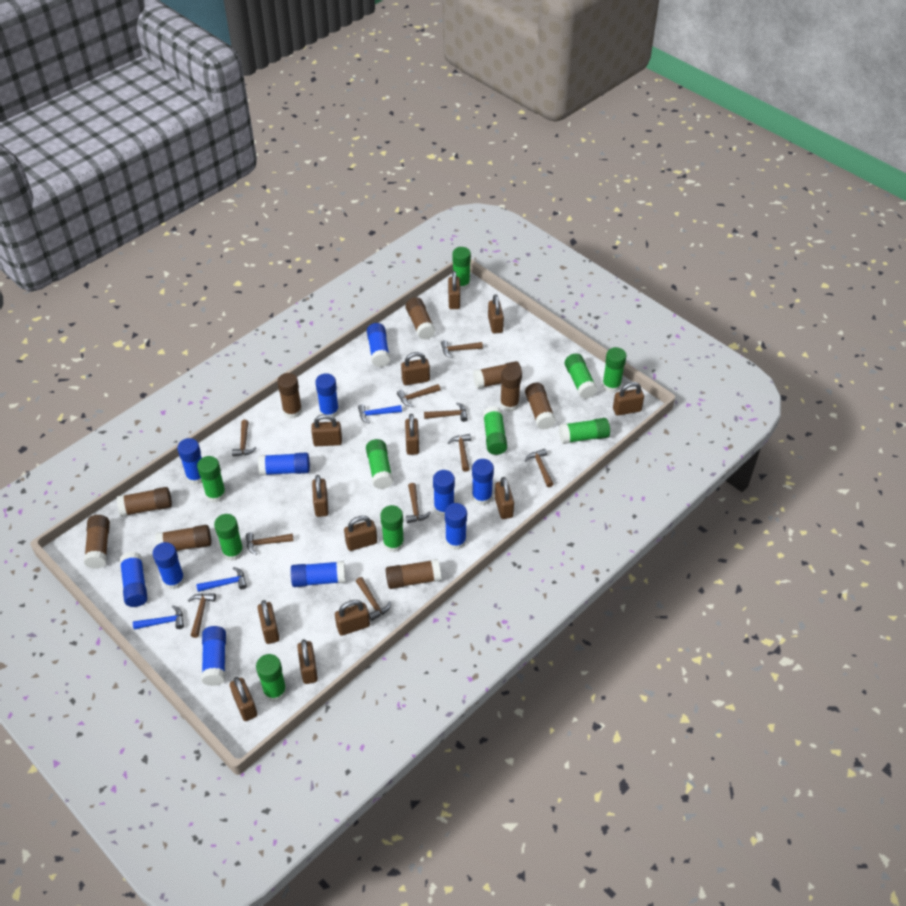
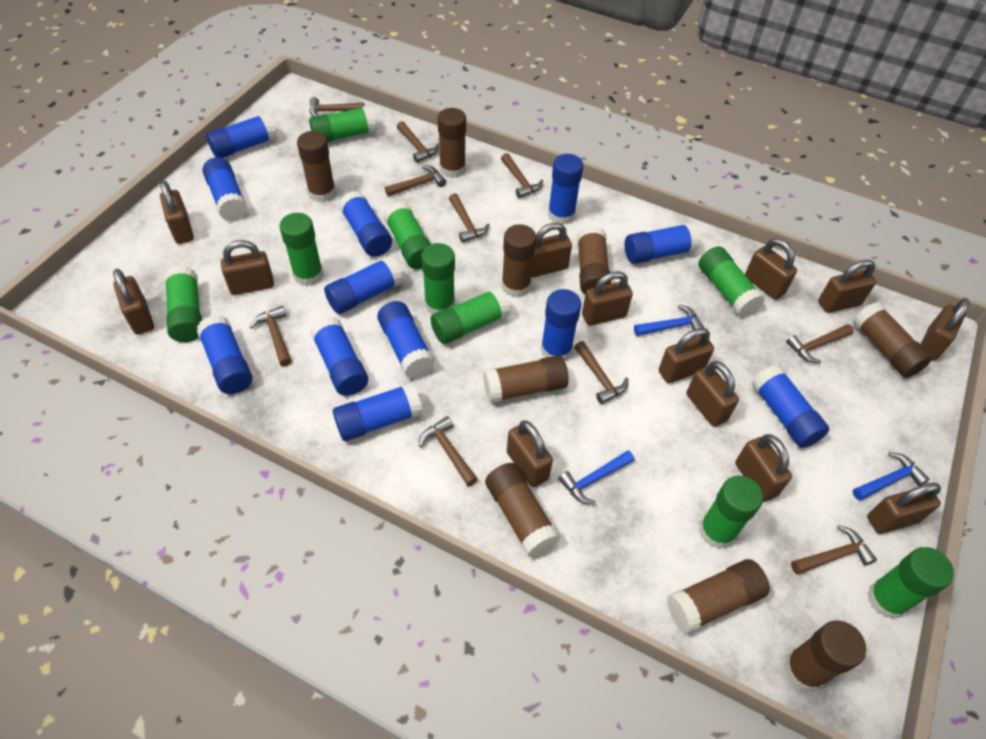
blue glue stick: 11 -> 12
green glue stick: 10 -> 9

